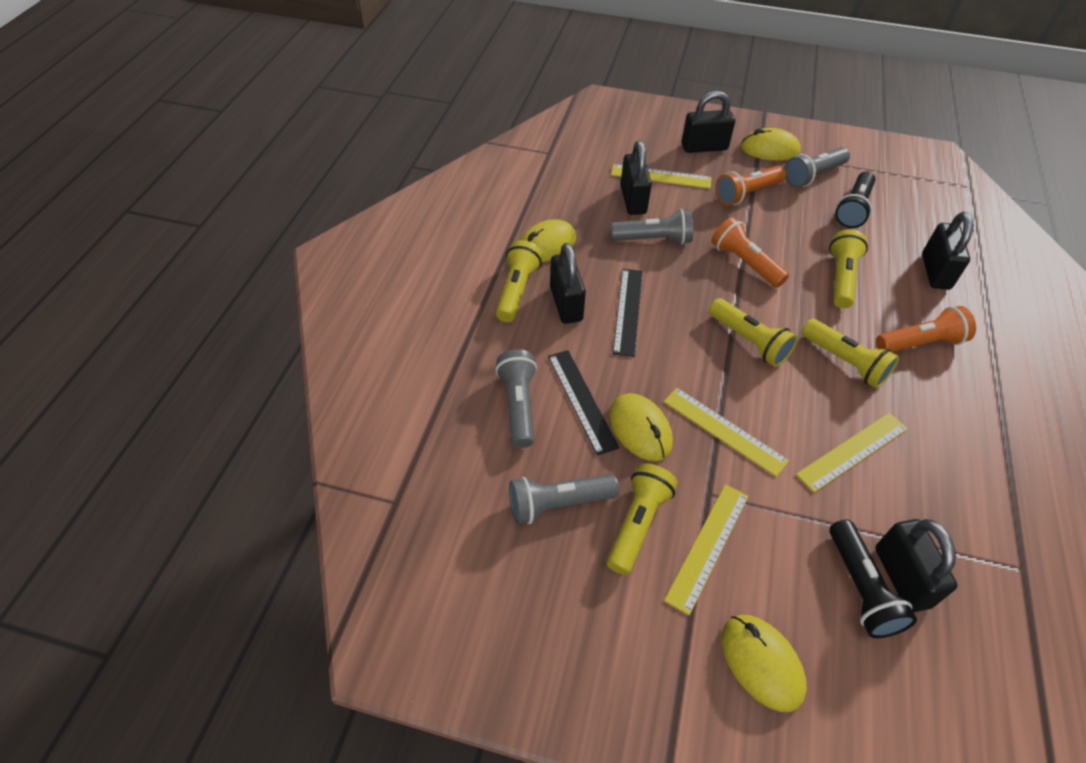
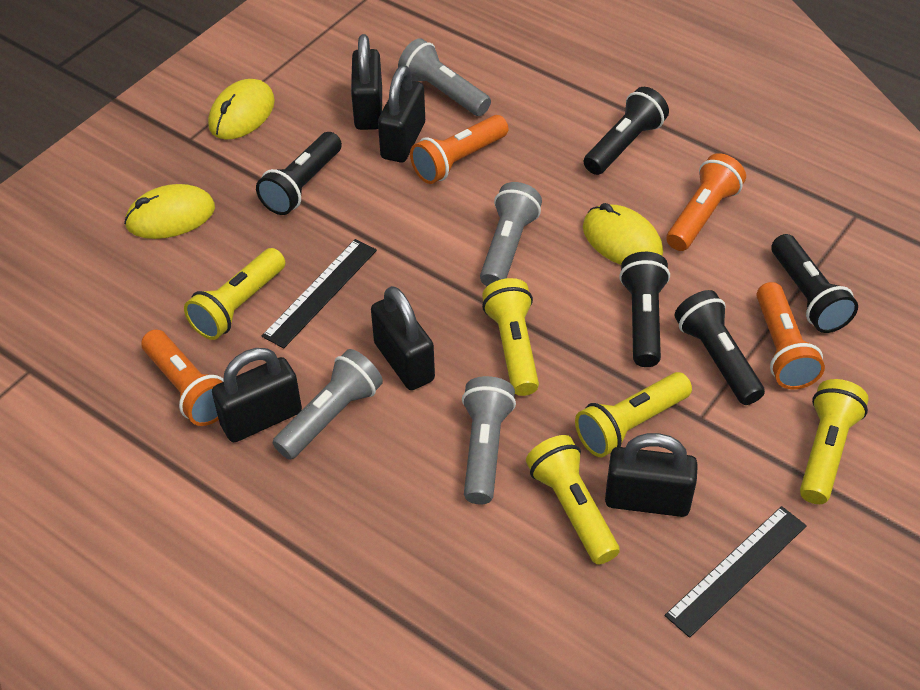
black flashlight: 2 -> 5
orange flashlight: 3 -> 4
yellow mouse: 4 -> 3
yellow ruler: 4 -> 0

